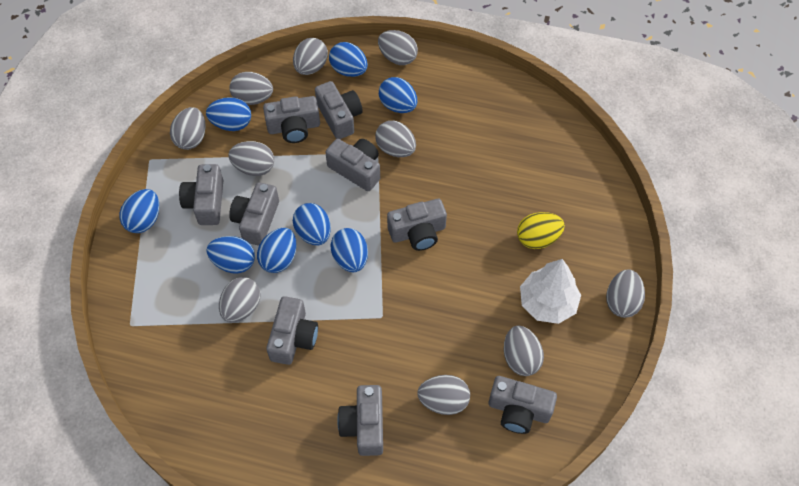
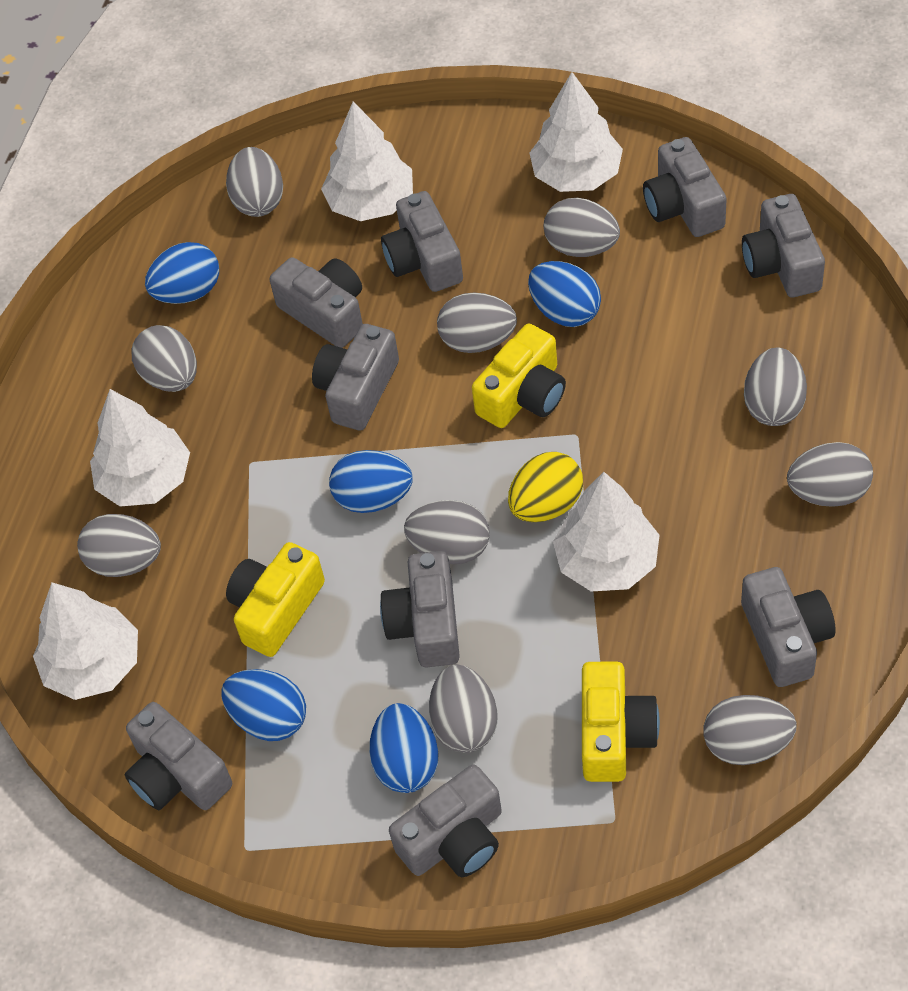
blue egg: 8 -> 5
white tree: 1 -> 5
yellow camera: 0 -> 3

